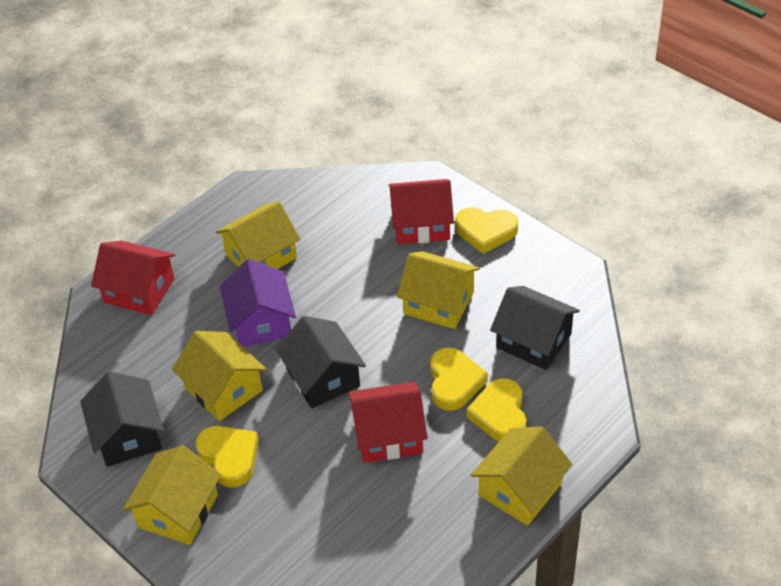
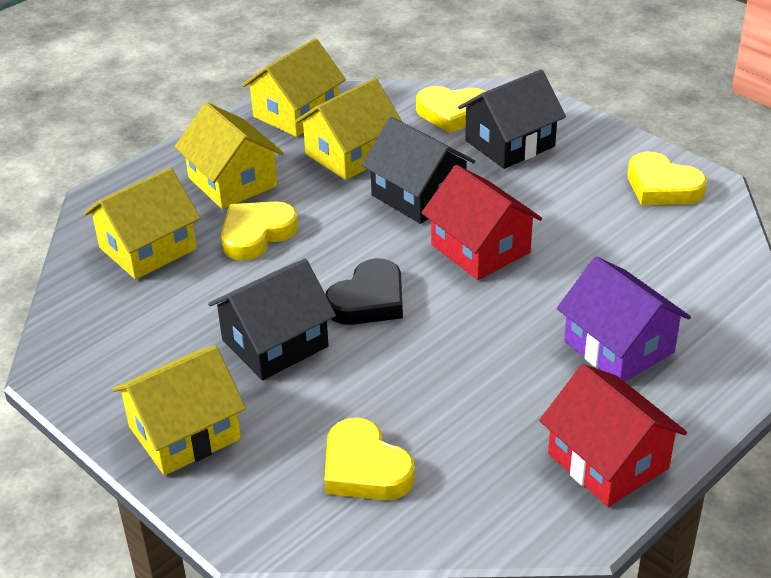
black heart: 0 -> 1
red house: 3 -> 2

